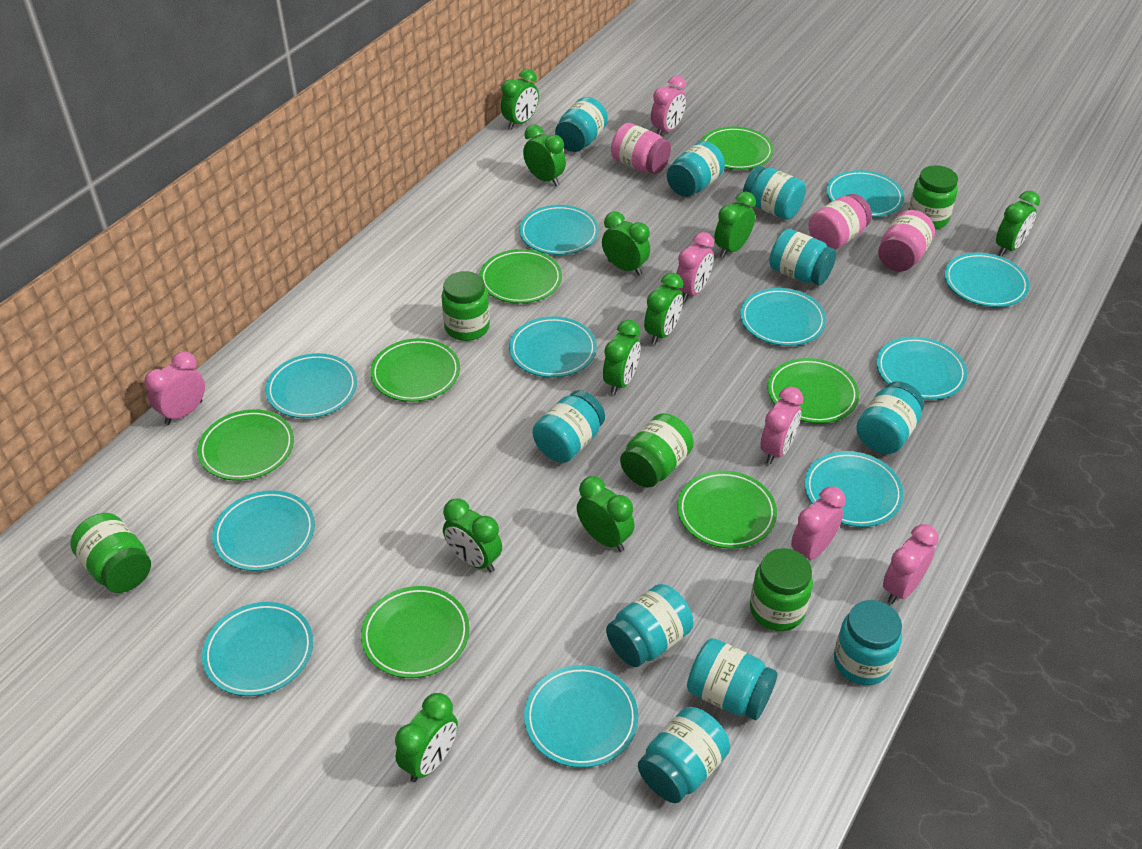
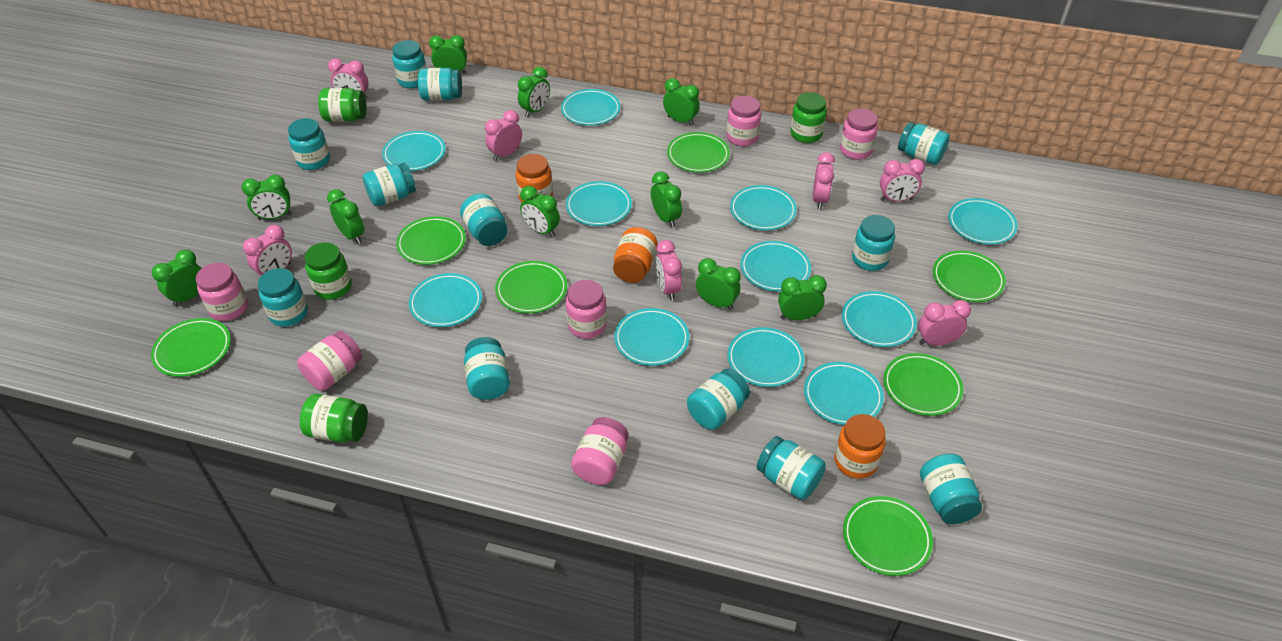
green jar: 5 -> 4
orange jar: 0 -> 3
pink clock: 6 -> 7
pink jar: 3 -> 6
turquoise jar: 10 -> 12

